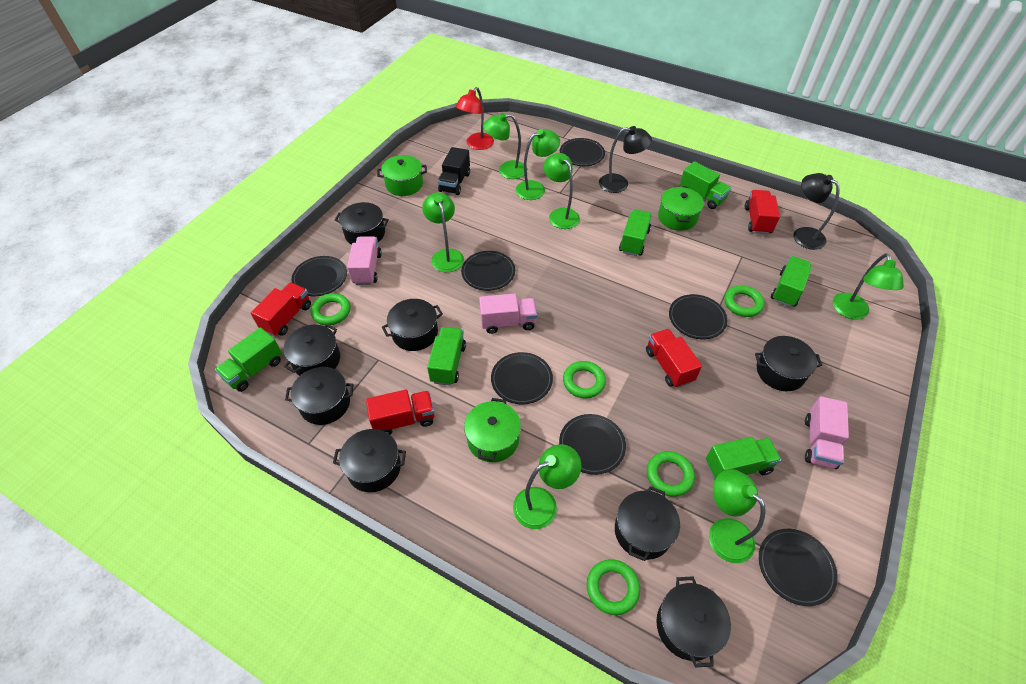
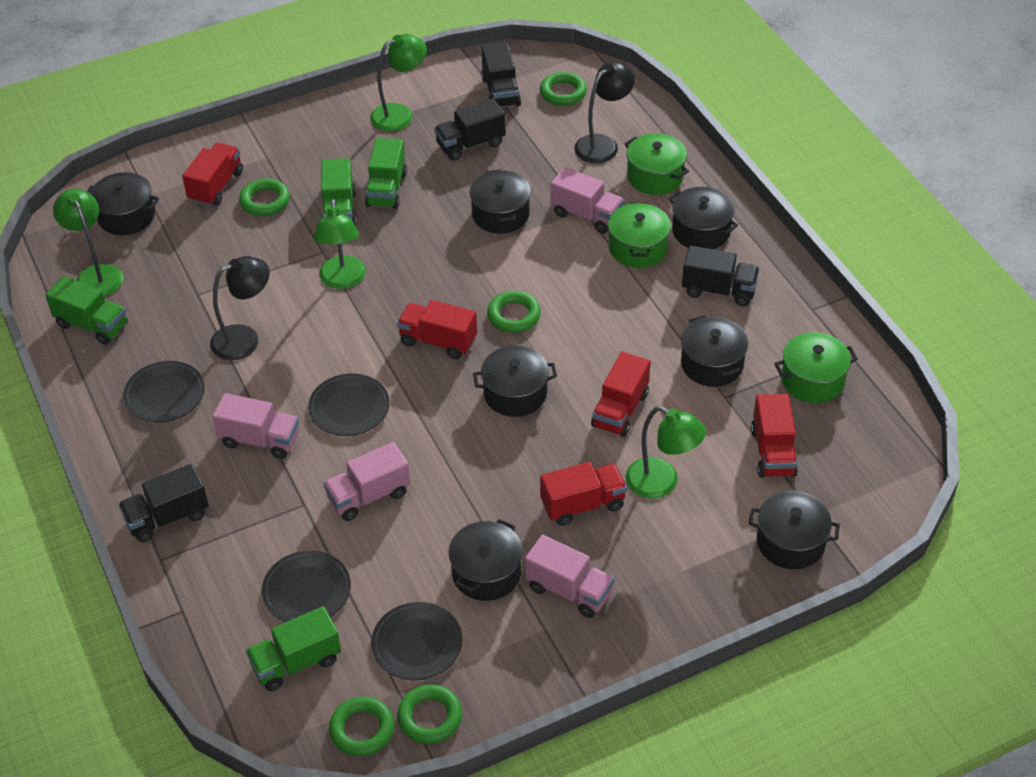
black plate: 7 -> 4
black pot: 8 -> 7
black truck: 1 -> 4
green lamp: 7 -> 4
green truck: 6 -> 4
pink truck: 3 -> 4
red lamp: 1 -> 0
red truck: 4 -> 5

